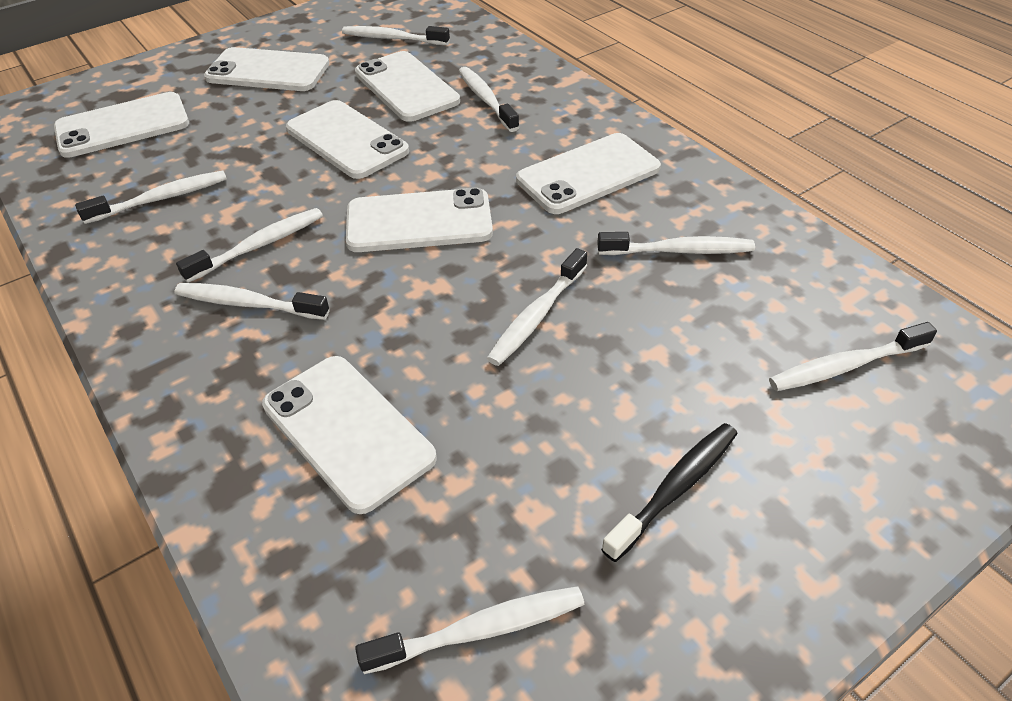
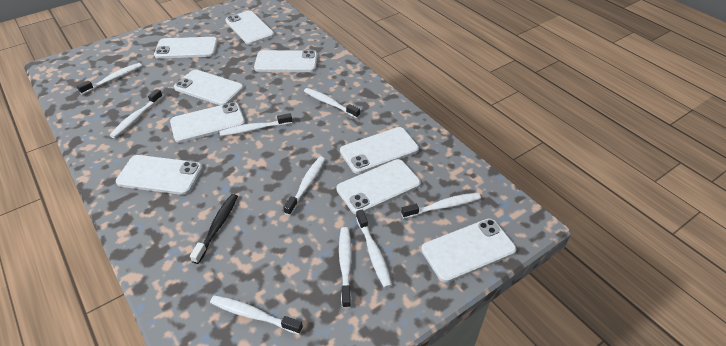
white phone: 7 -> 9

